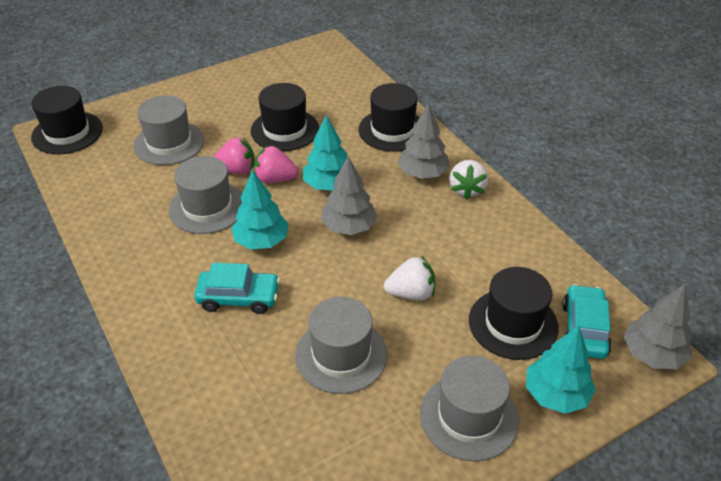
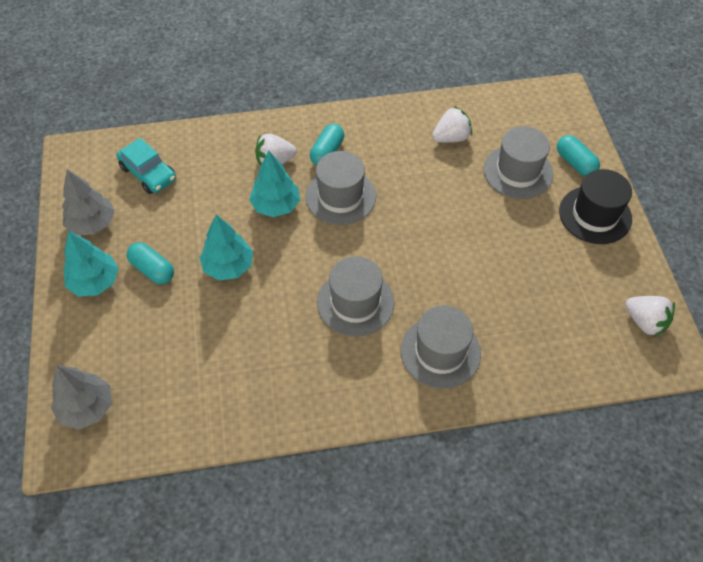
black hat: 4 -> 1
grey tree: 3 -> 2
pink strawberry: 2 -> 0
turquoise capsule: 0 -> 3
turquoise car: 2 -> 1
white strawberry: 2 -> 3

